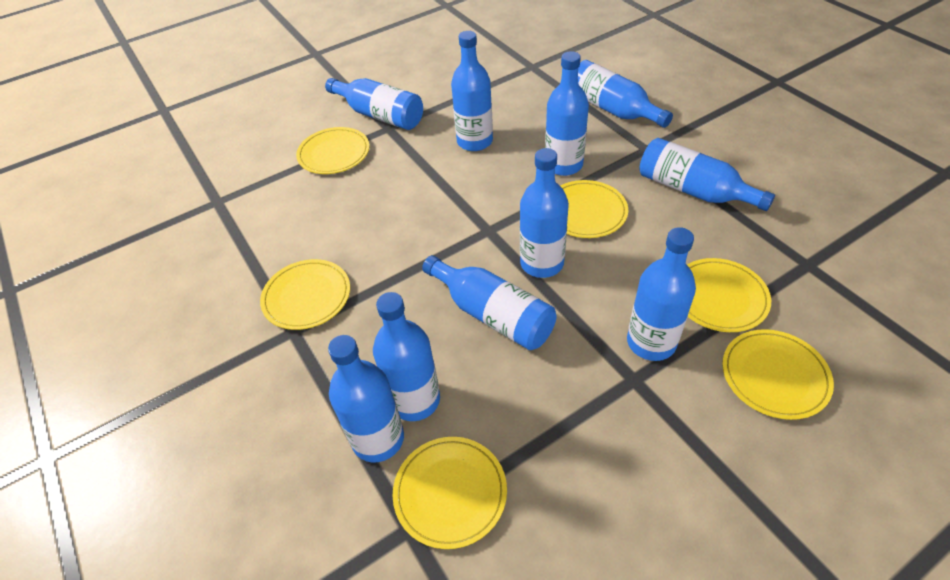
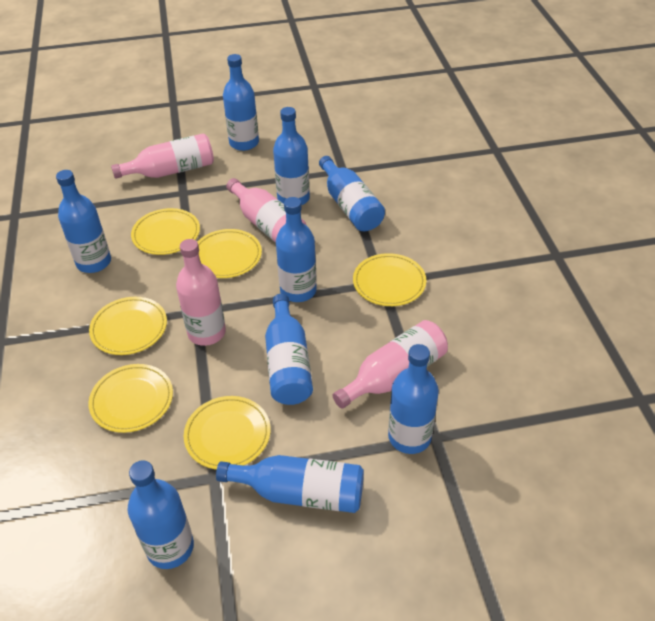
blue bottle: 10 -> 9
pink bottle: 0 -> 4

